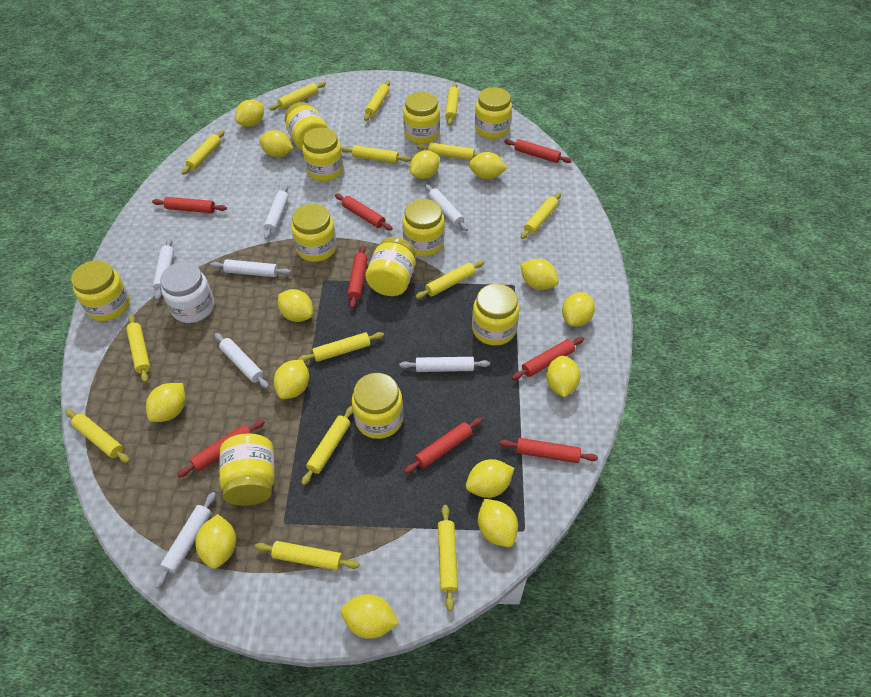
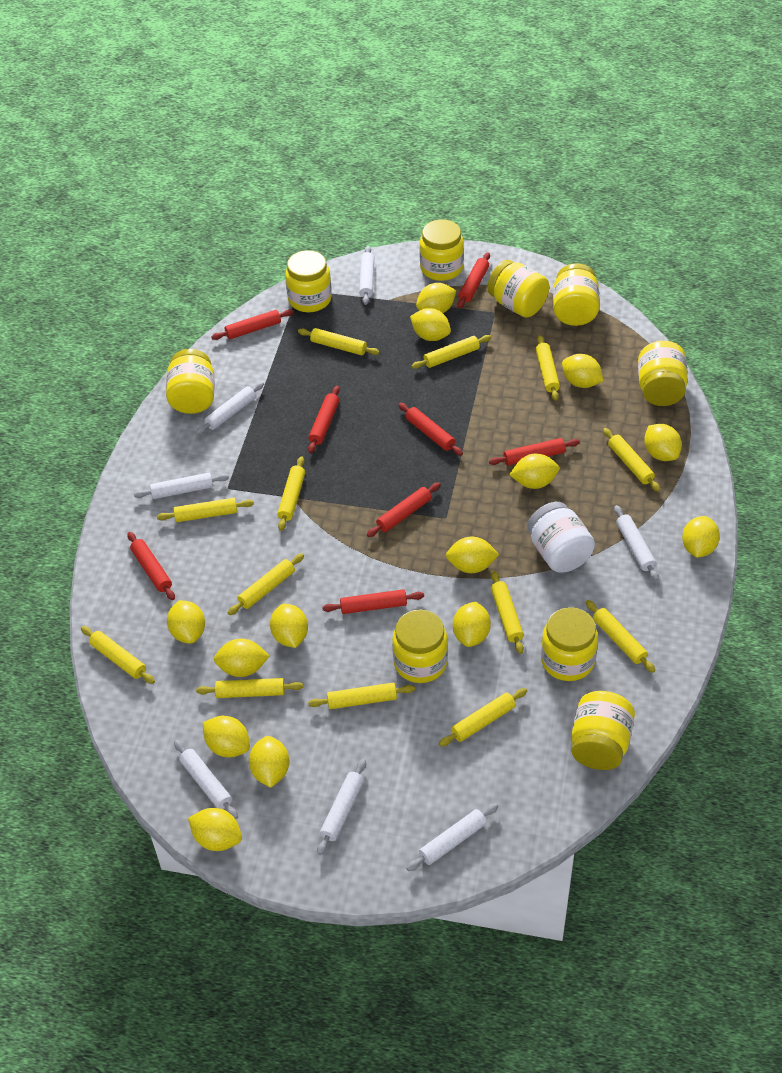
yellow jar: 11 -> 9
yellow rolling pin: 14 -> 13

